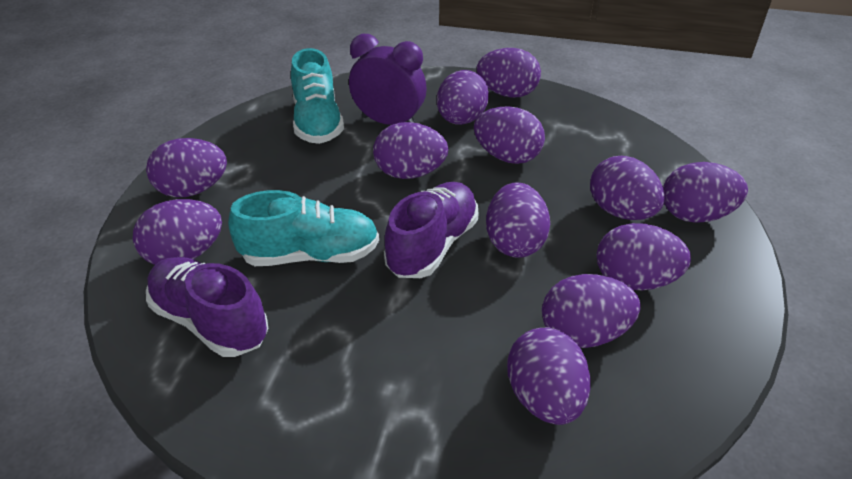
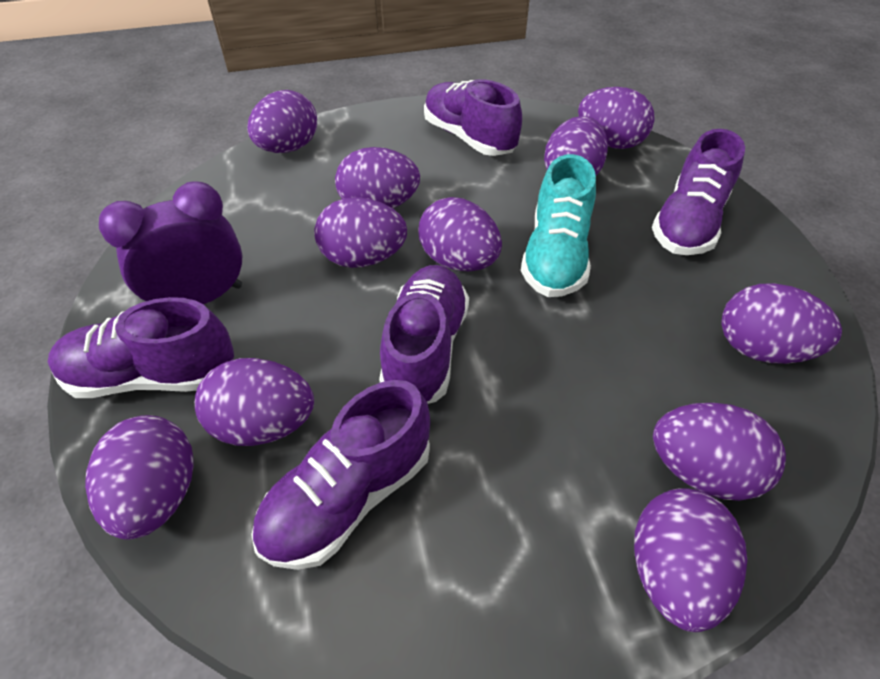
purple egg: 12 -> 11
purple shoe: 2 -> 5
turquoise shoe: 2 -> 1

